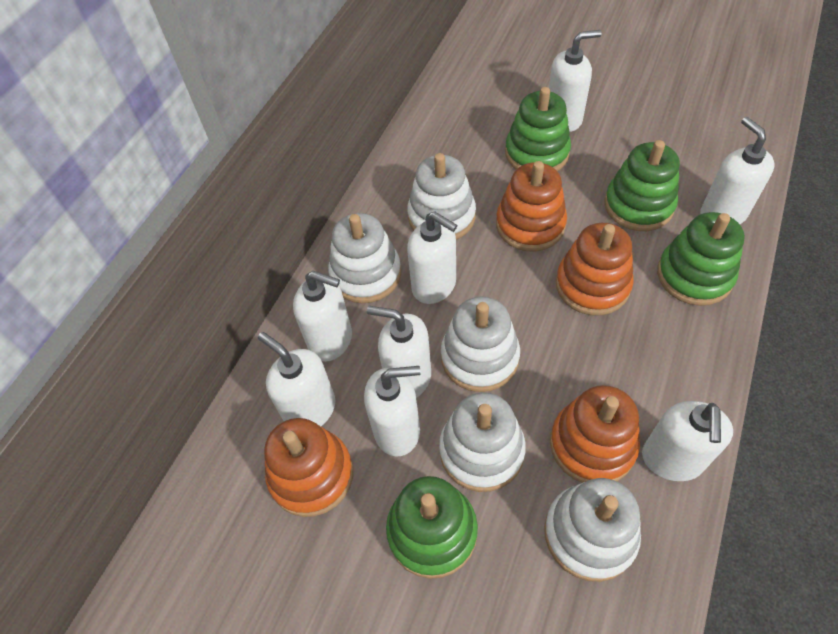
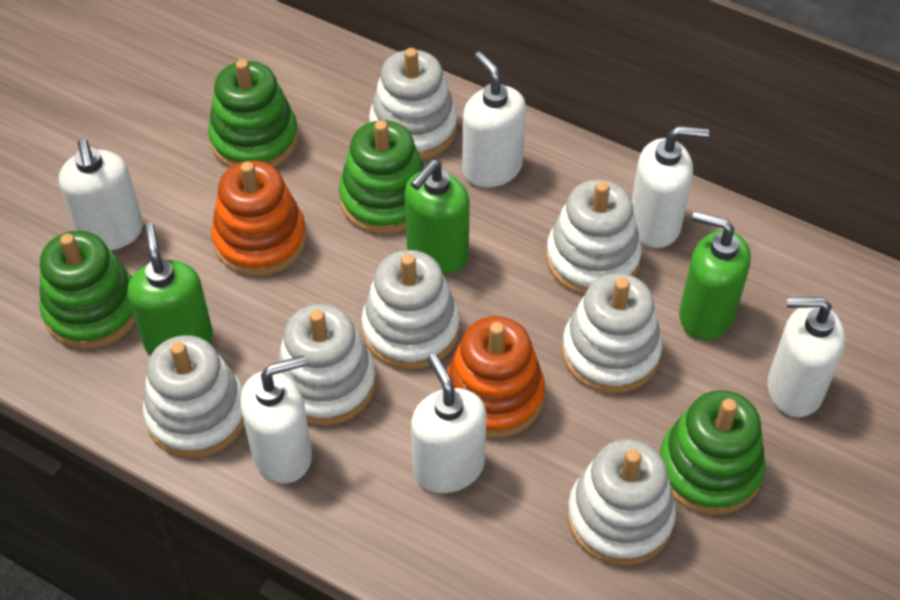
green soap dispenser: 0 -> 3
orange stacking toy: 4 -> 2
white soap dispenser: 8 -> 6
white stacking toy: 5 -> 7

